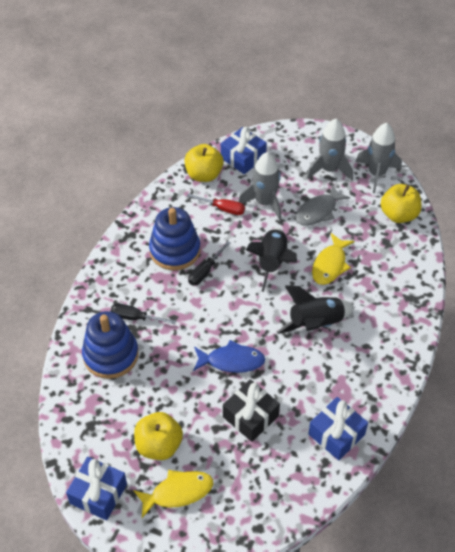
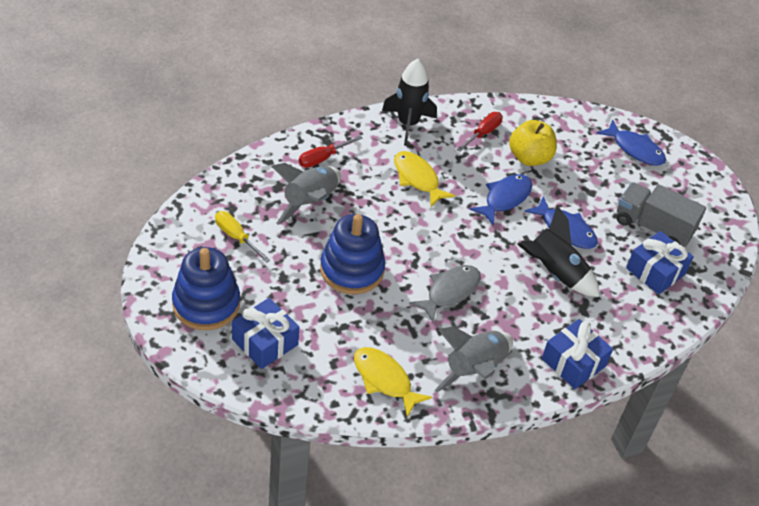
black gift: 1 -> 0
black screwdriver: 2 -> 0
blue fish: 1 -> 3
grey rocket: 3 -> 2
grey truck: 0 -> 1
red screwdriver: 1 -> 2
yellow apple: 3 -> 1
yellow screwdriver: 0 -> 1

